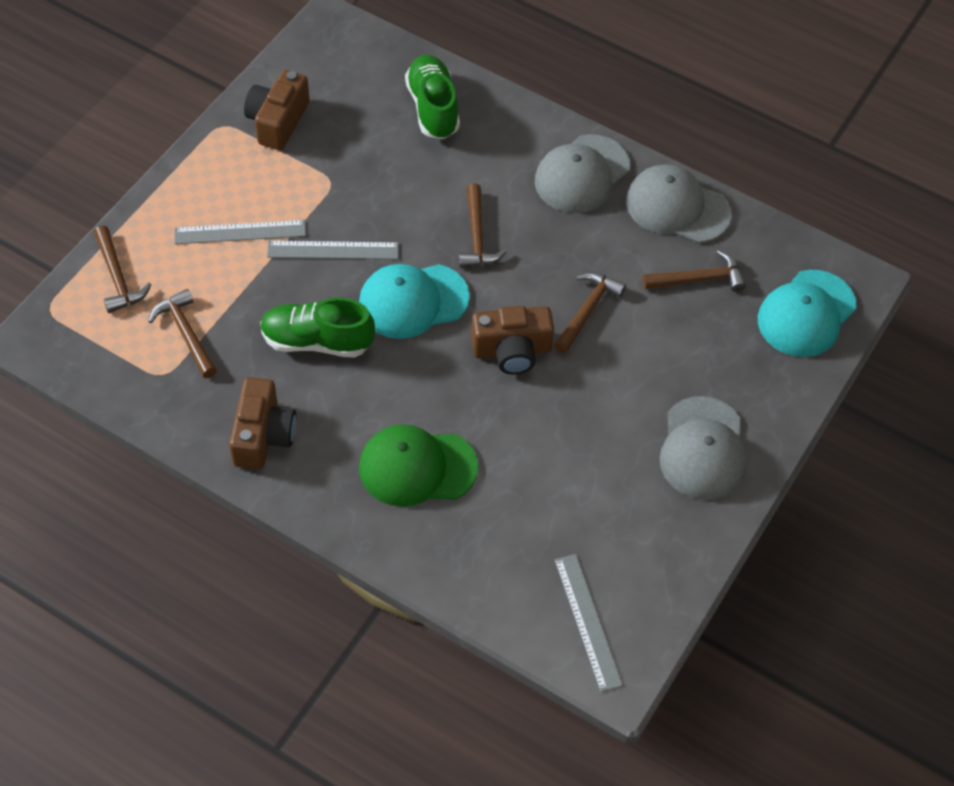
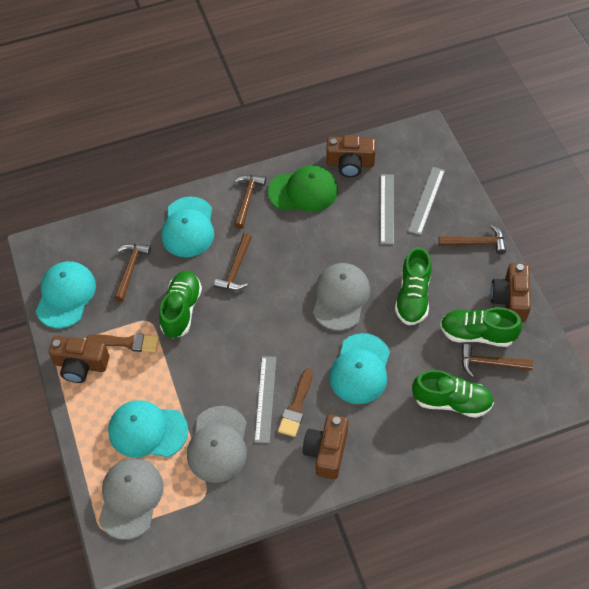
brown brush: 0 -> 2
brown camera: 3 -> 4
green shoe: 2 -> 4
turquoise cap: 2 -> 4

